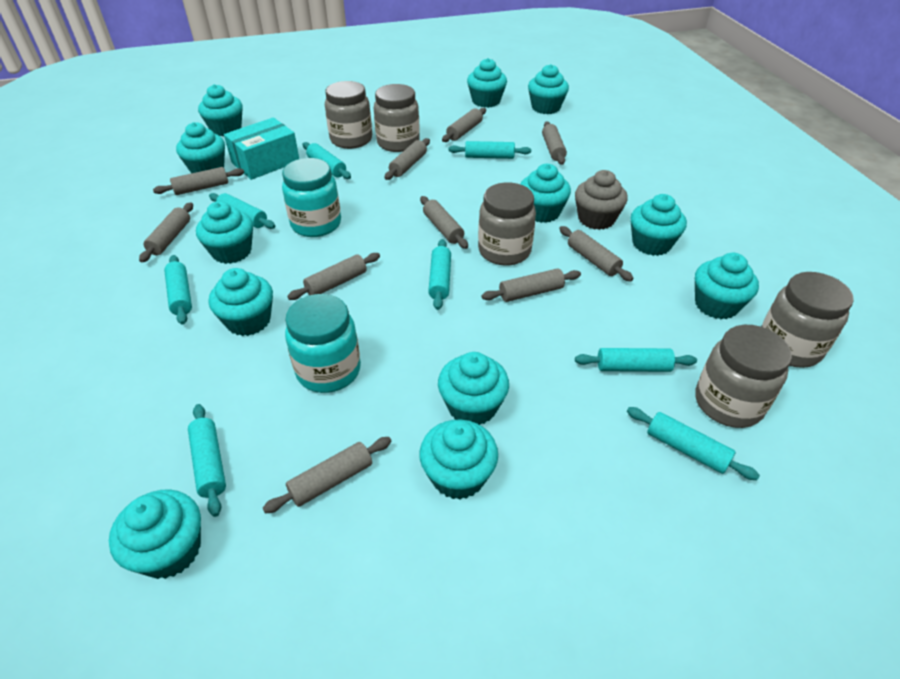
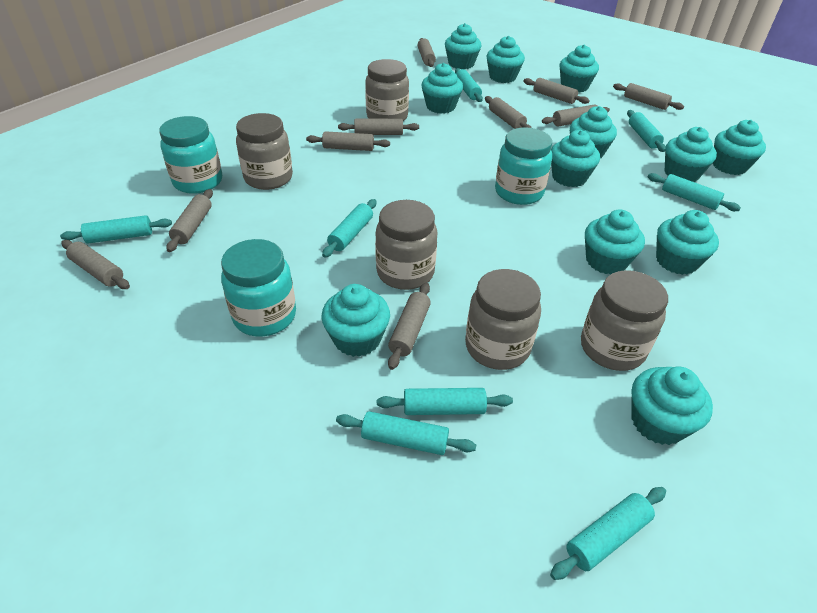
grey cupcake: 1 -> 0
turquoise box: 1 -> 0
turquoise jar: 2 -> 3

